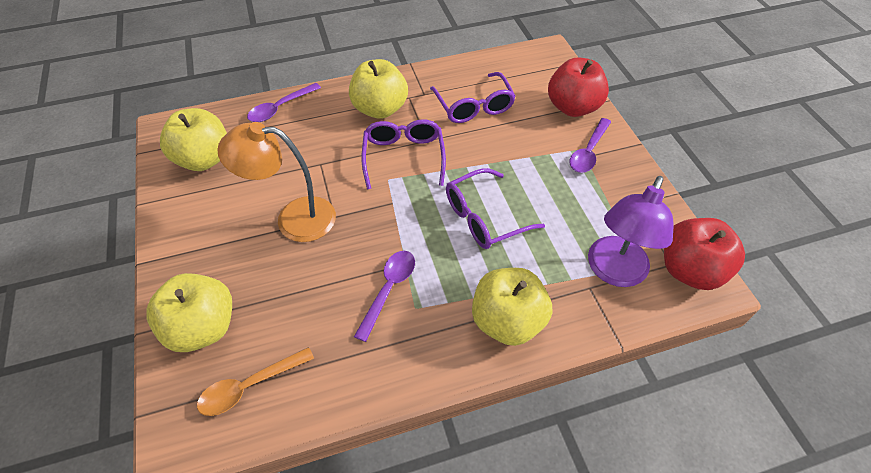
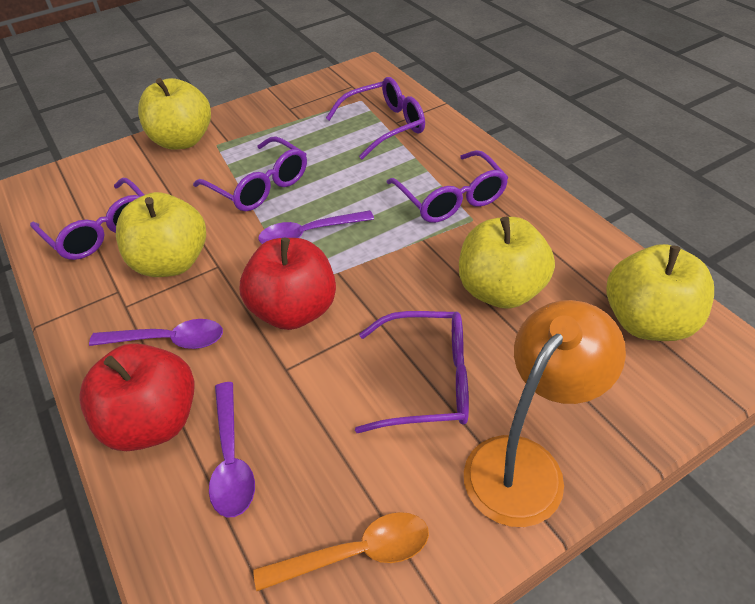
purple glasses: 3 -> 5
purple lamp: 1 -> 0

